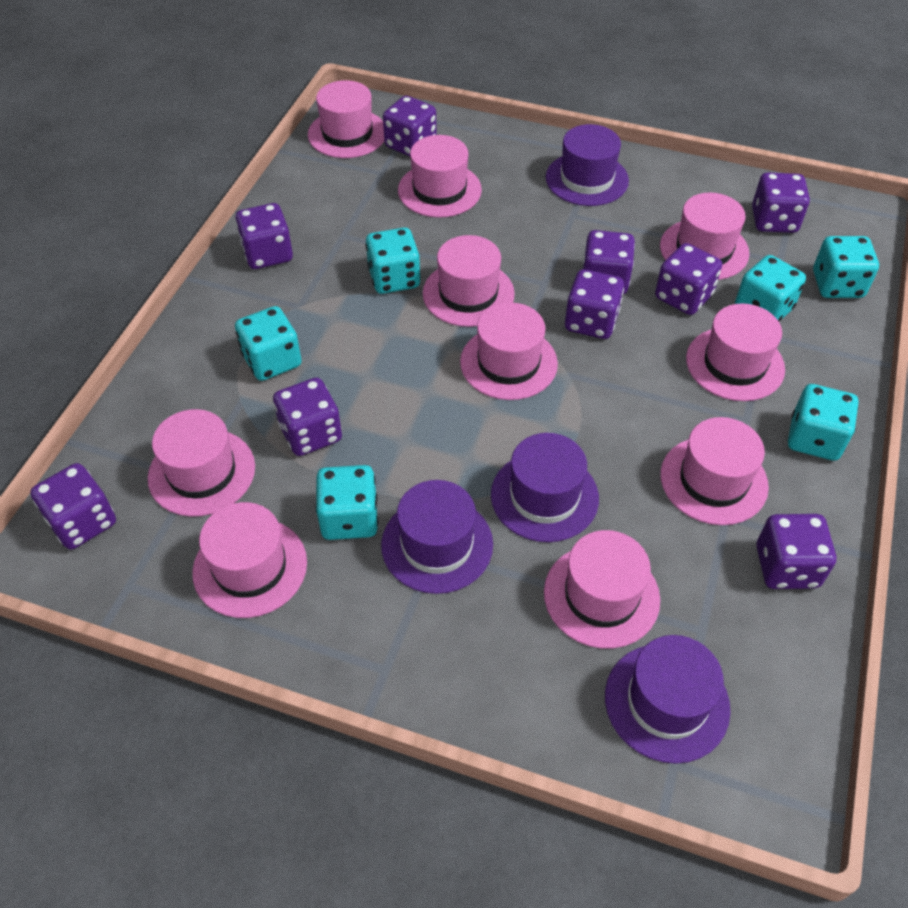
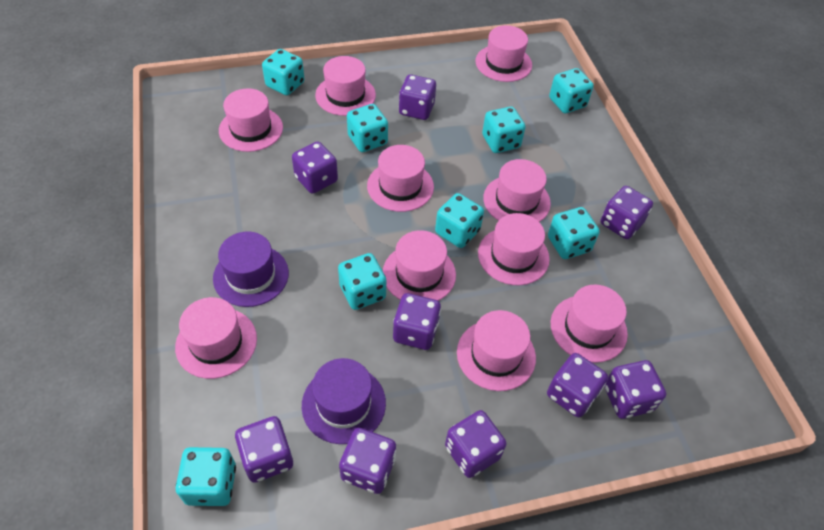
purple hat: 4 -> 2
turquoise dice: 6 -> 8

